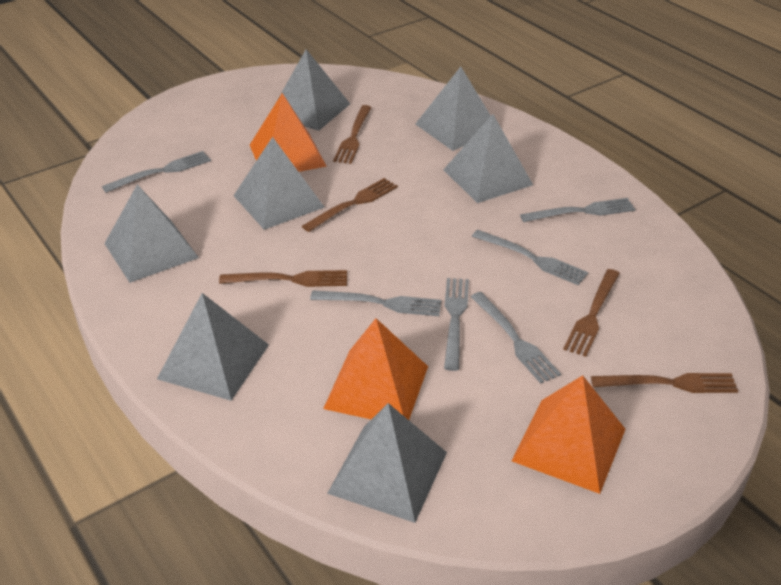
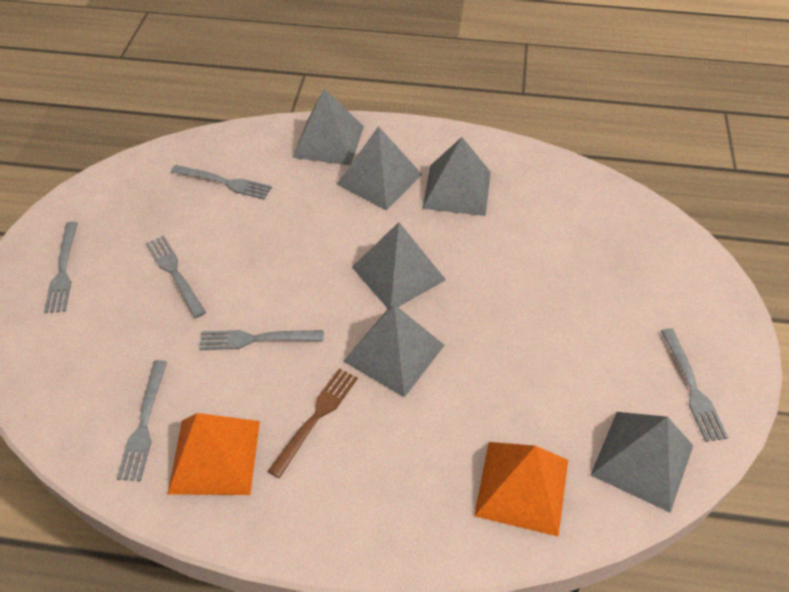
brown fork: 5 -> 1
grey pyramid: 7 -> 6
orange pyramid: 3 -> 2

